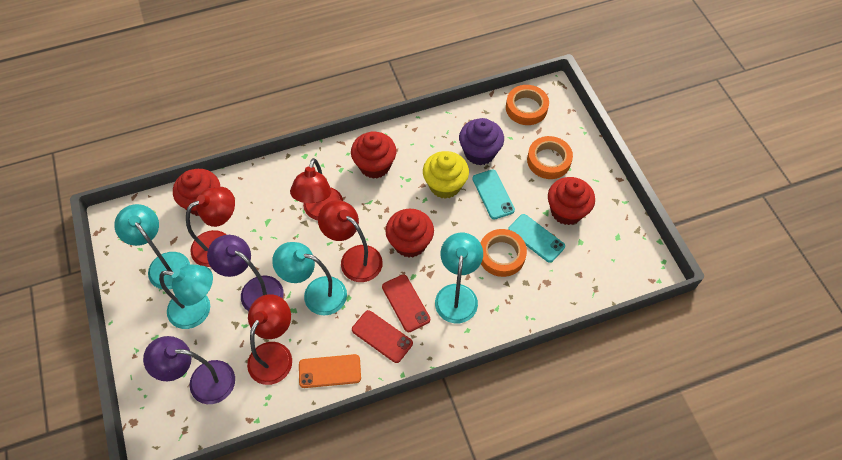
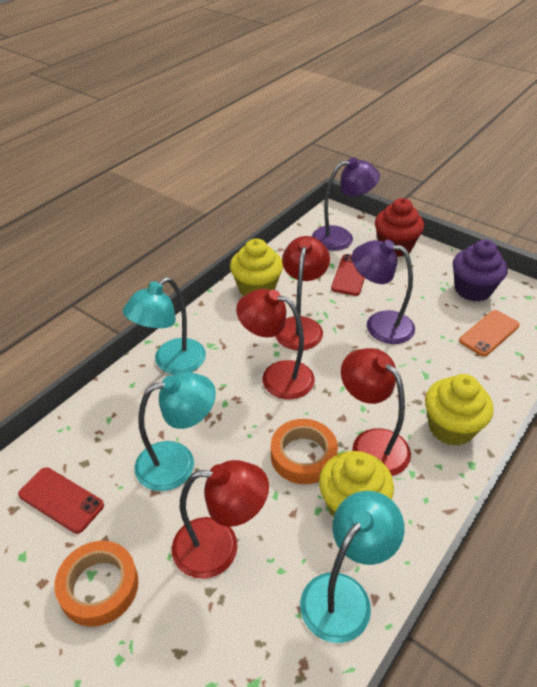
orange tape: 3 -> 2
red cupcake: 4 -> 1
turquoise lamp: 4 -> 3
turquoise phone: 2 -> 0
yellow cupcake: 1 -> 3

